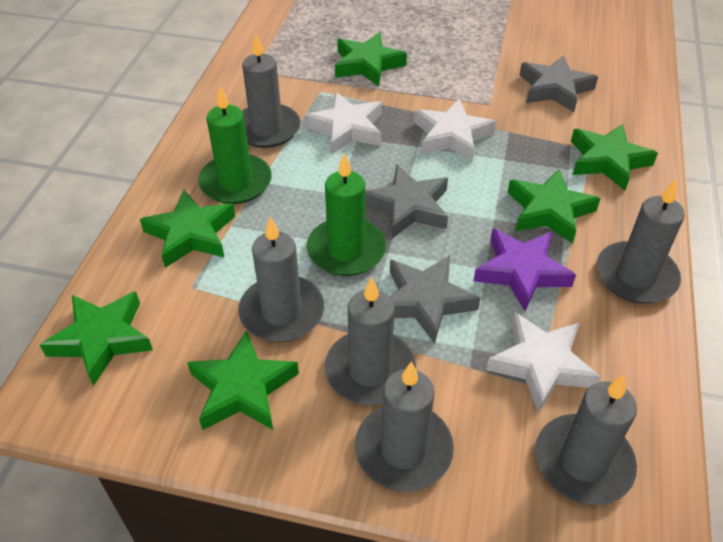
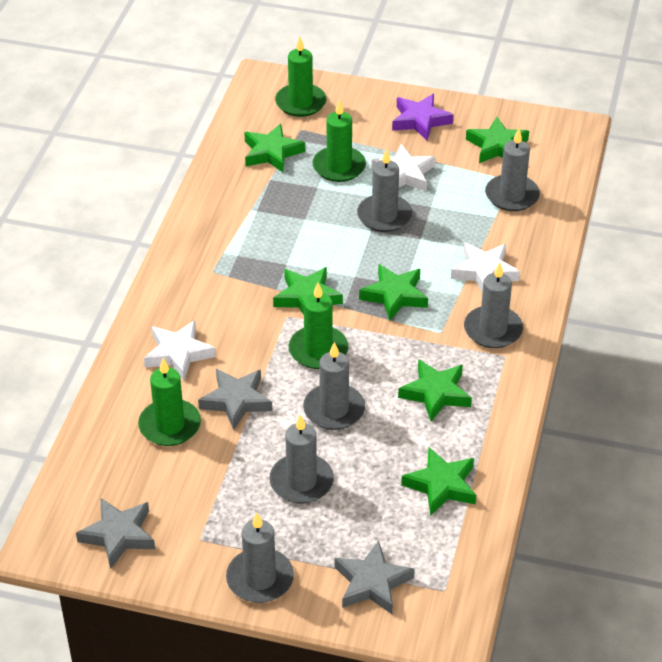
green candle: 2 -> 4

